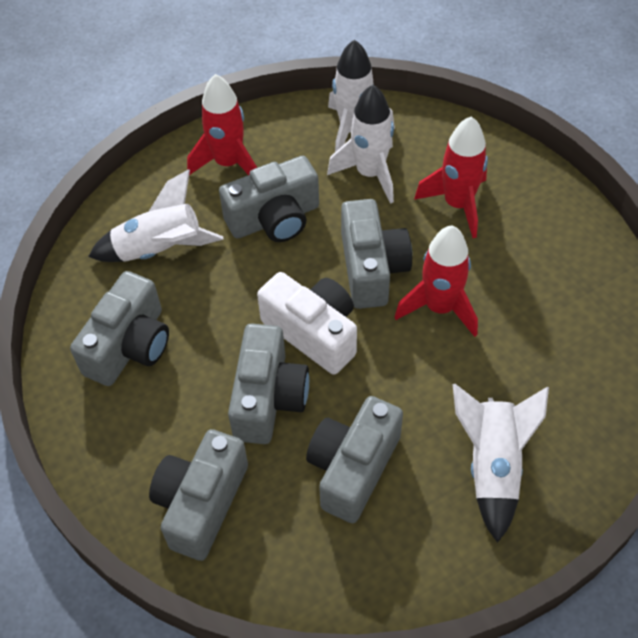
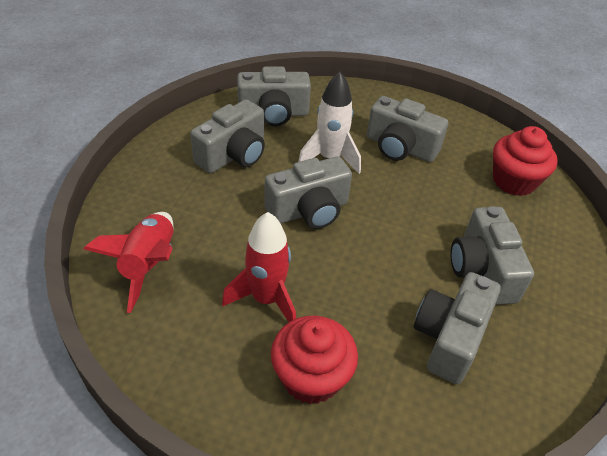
red cupcake: 0 -> 2
red rocket: 3 -> 2
white camera: 1 -> 0
white rocket: 4 -> 1

